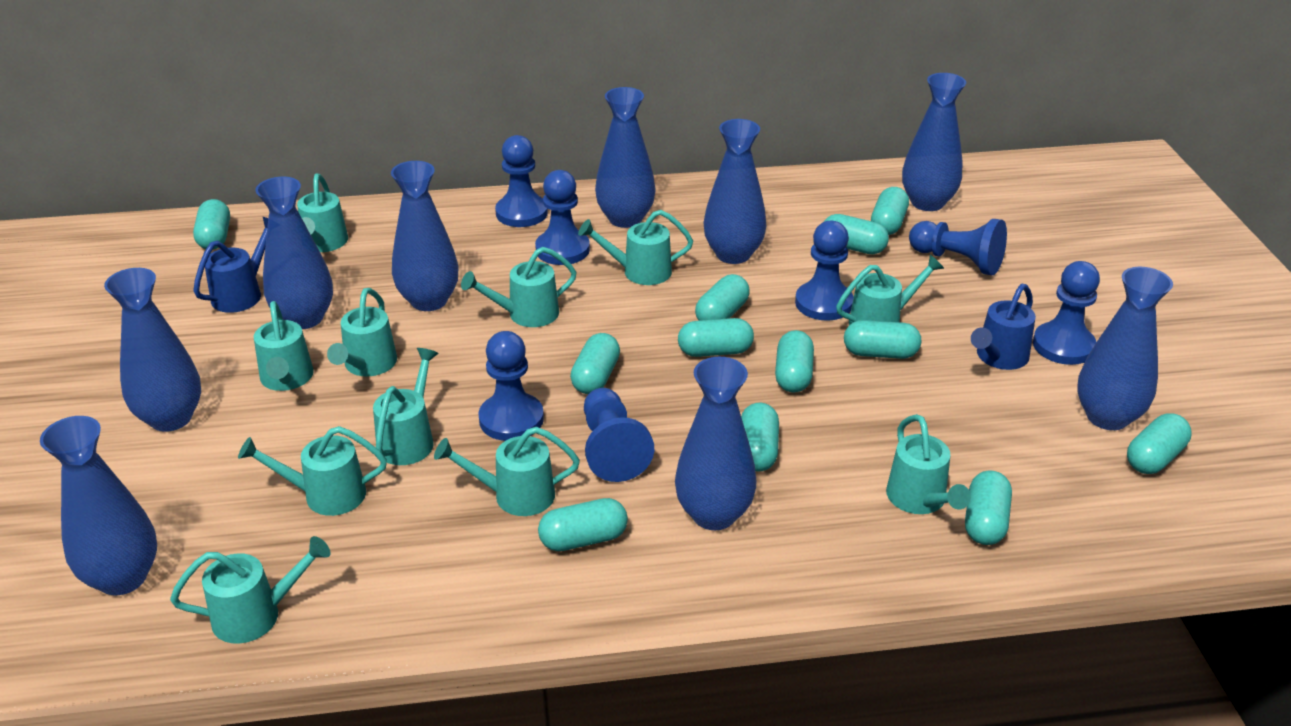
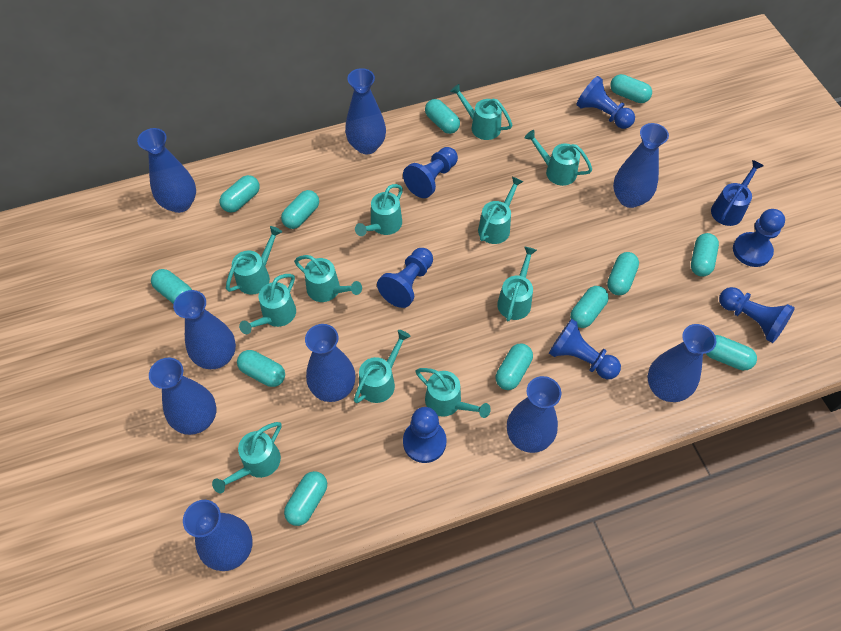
blue watering can: 2 -> 1

